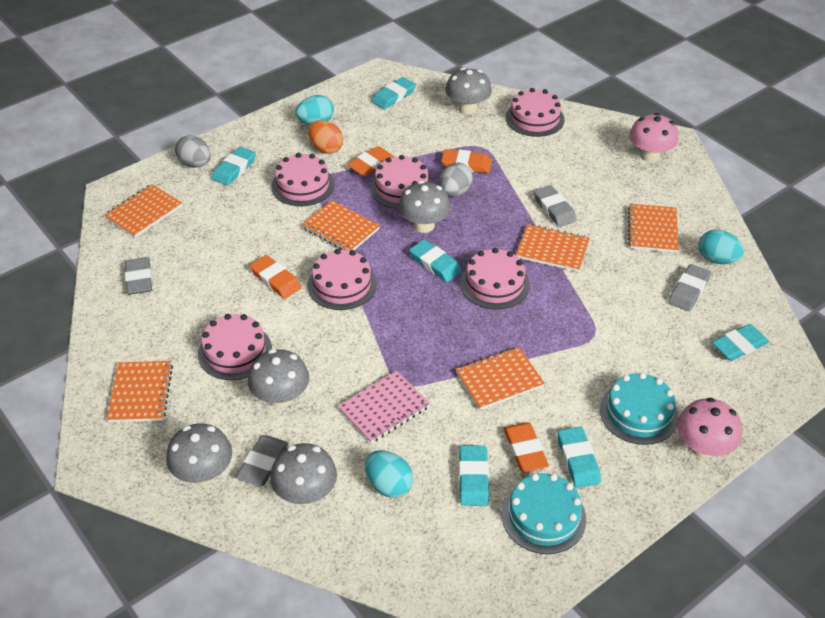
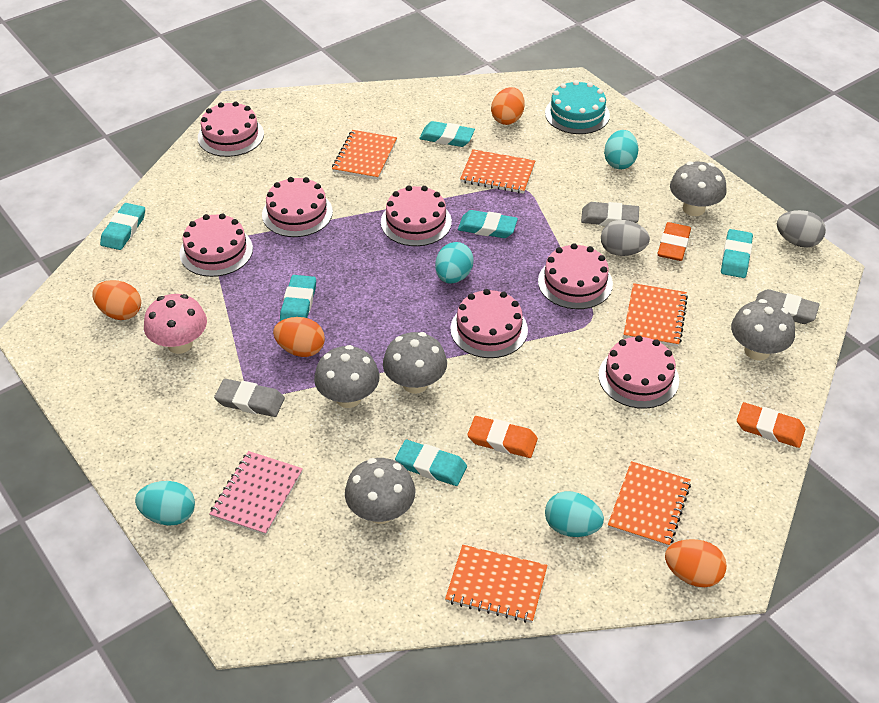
grey eraser: 4 -> 3
orange egg: 1 -> 4
orange eraser: 4 -> 3
orange notebook: 6 -> 5
pink cake: 6 -> 7
pink mushroom: 2 -> 1
turquoise cake: 2 -> 1
turquoise egg: 3 -> 4

